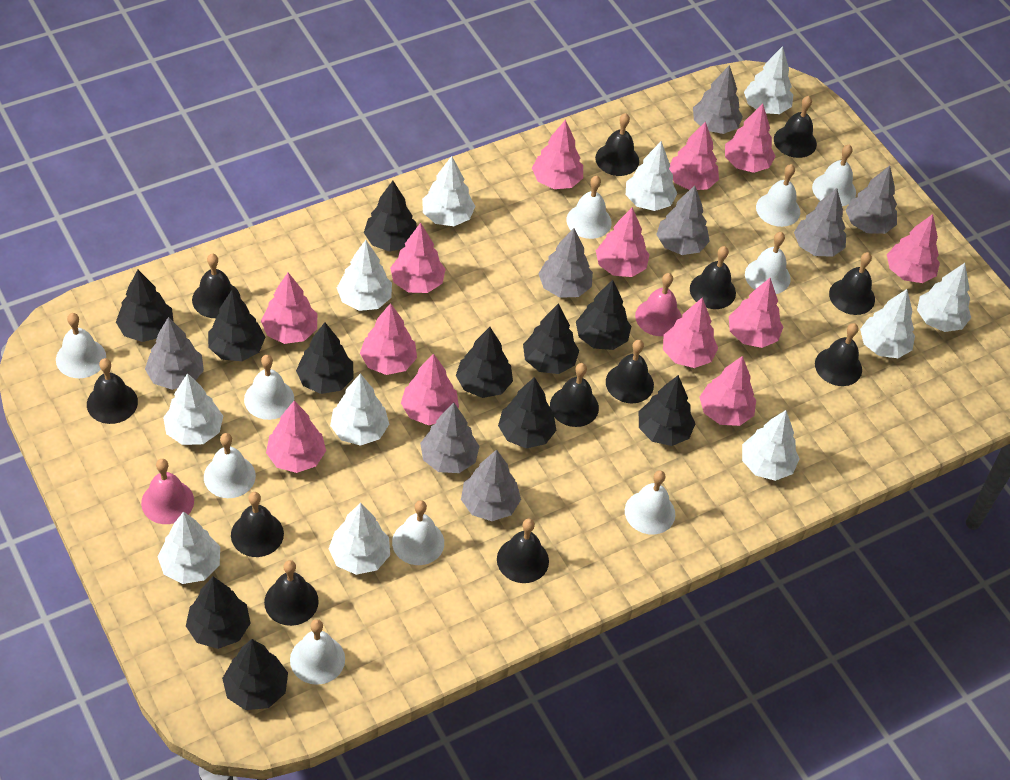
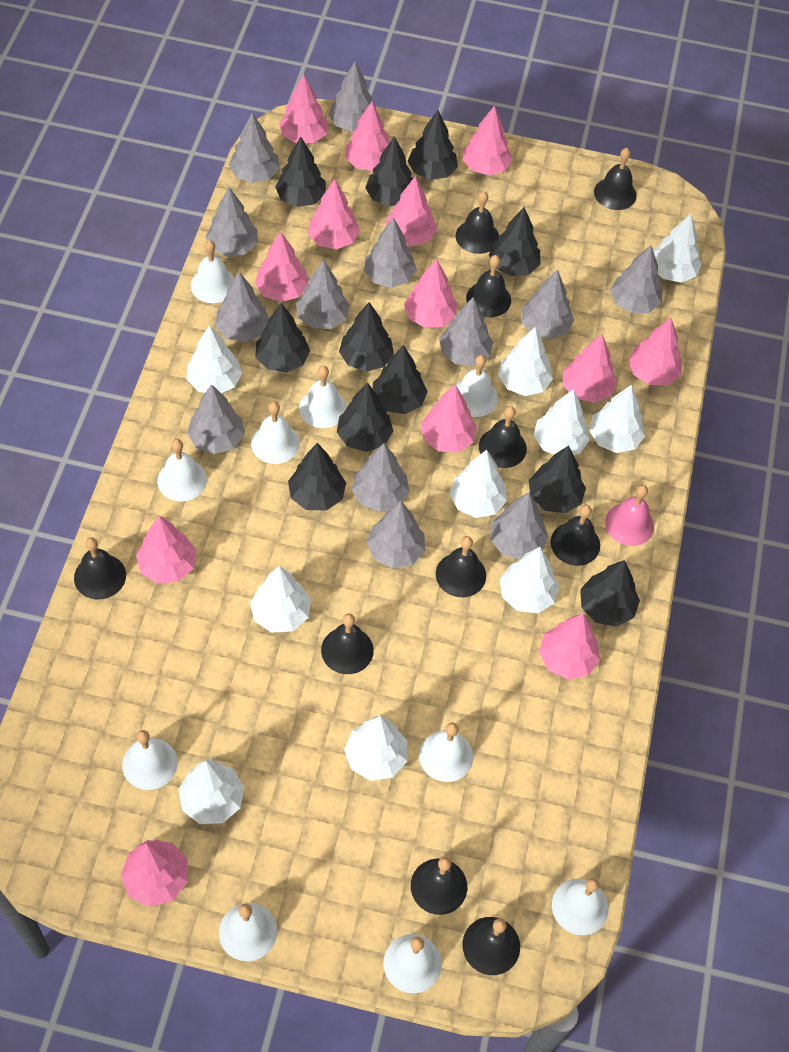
black bell: 12 -> 10
grey tree: 8 -> 13
pink bell: 2 -> 1
white tree: 11 -> 10

